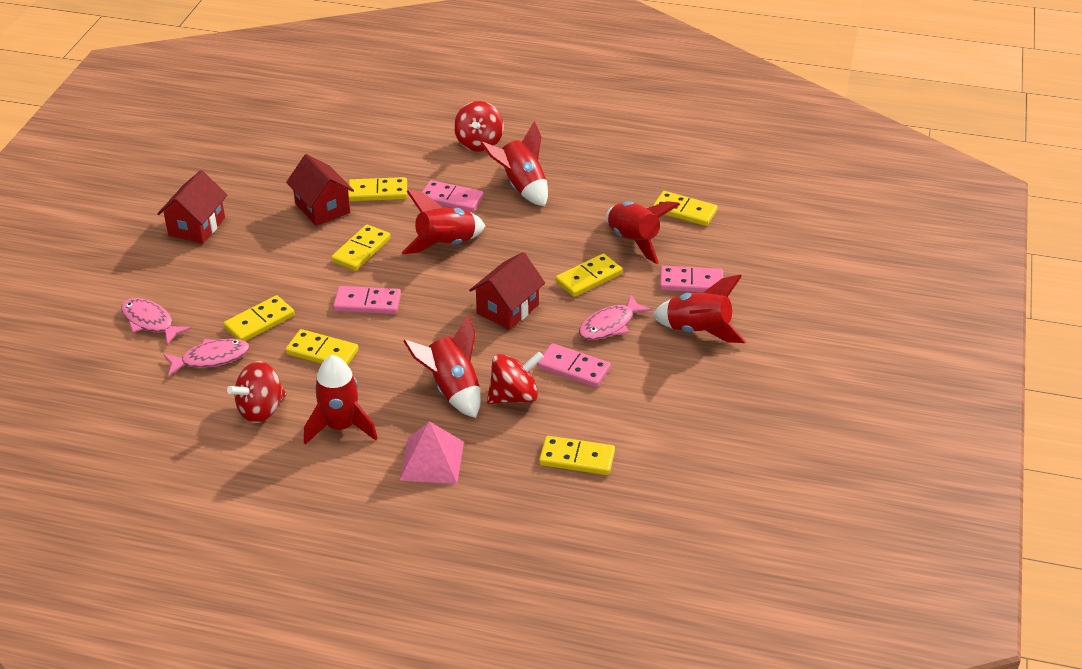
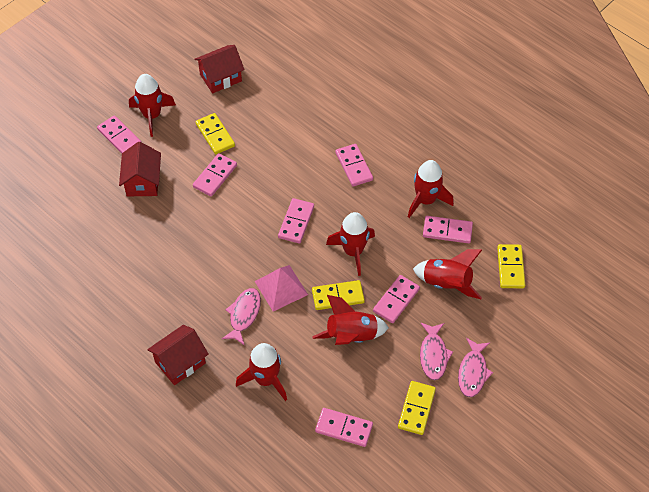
pink domino: 4 -> 7
red spinning top: 3 -> 0
yellow domino: 7 -> 4

